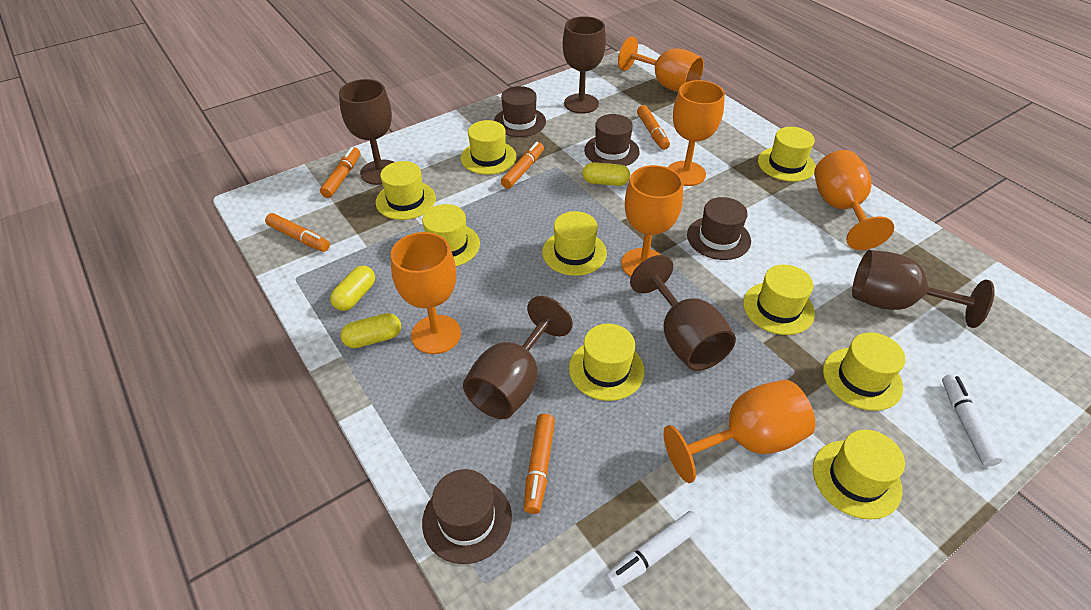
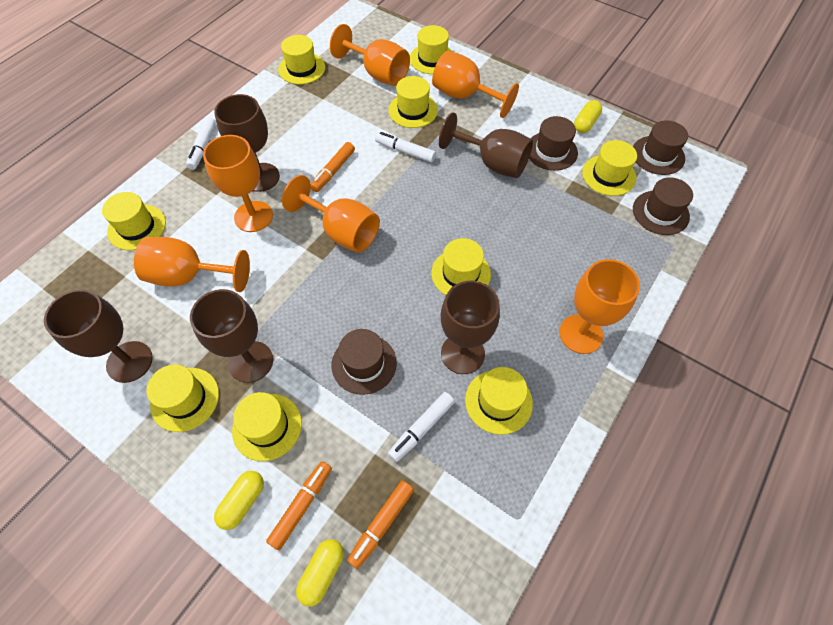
orange marker: 5 -> 3
white marker: 2 -> 3

